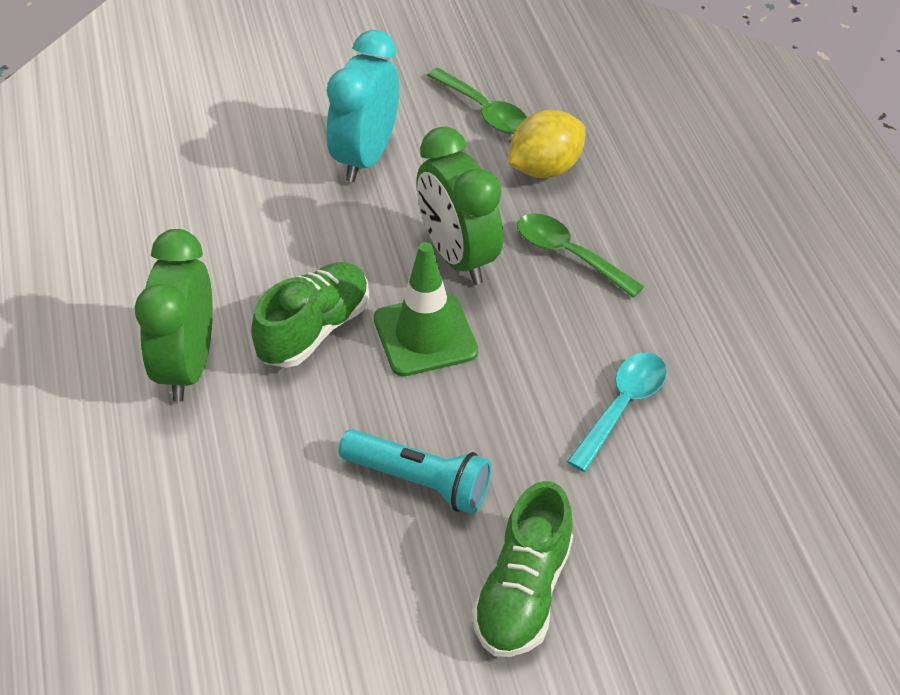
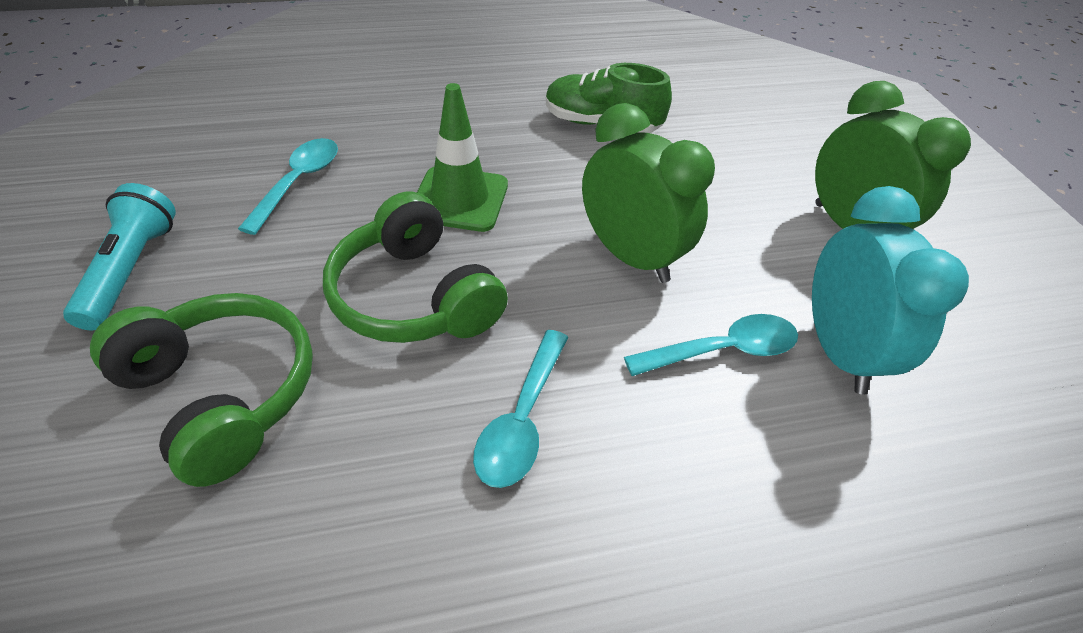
green headphones: 0 -> 2
green shoe: 2 -> 1
green spoon: 2 -> 0
turquoise spoon: 1 -> 3
yellow lemon: 1 -> 0

